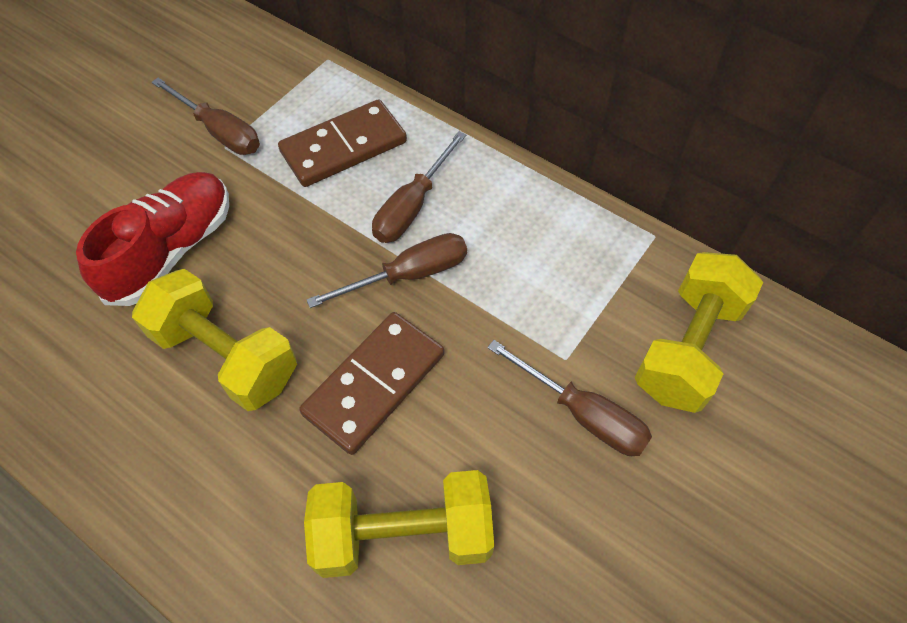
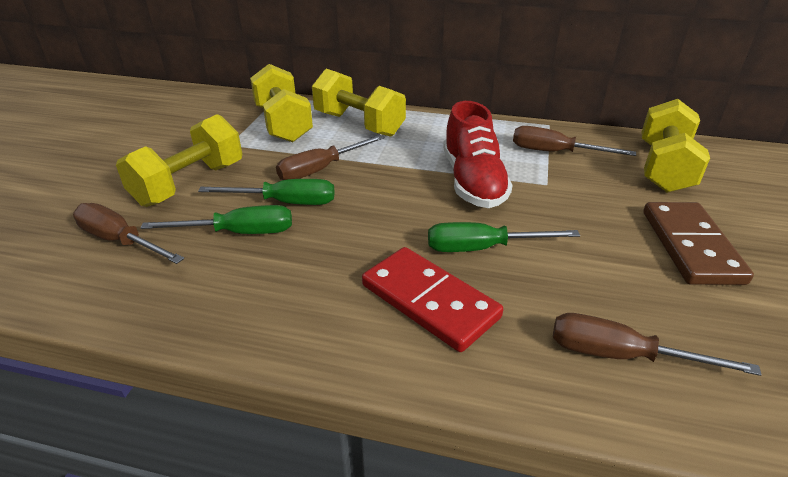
brown domino: 2 -> 1
green screwdriver: 0 -> 3
red domino: 0 -> 1
yellow dumbbell: 3 -> 4

